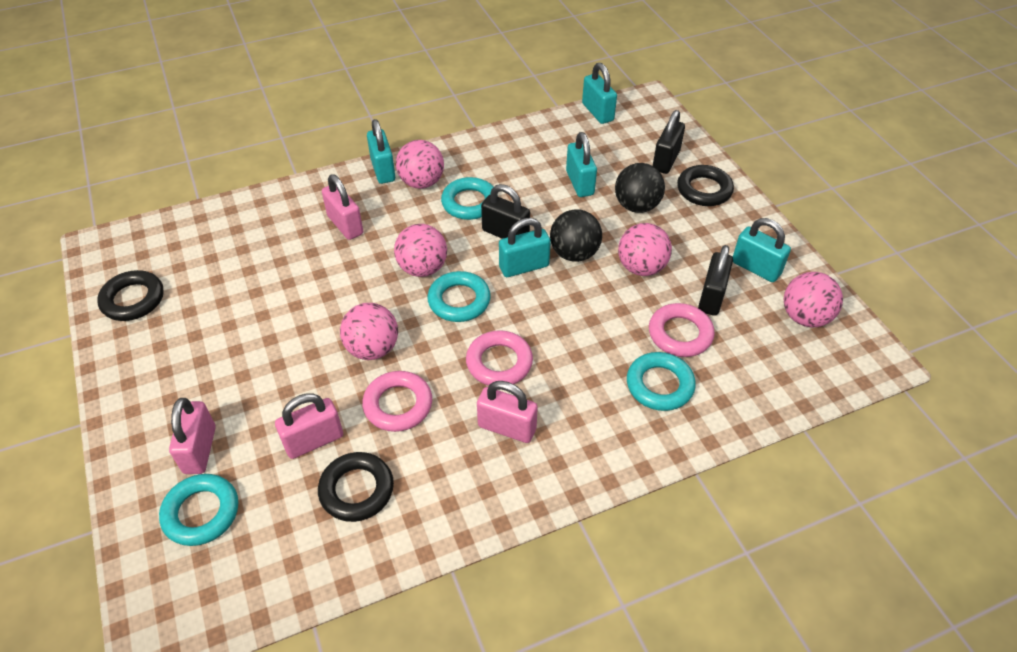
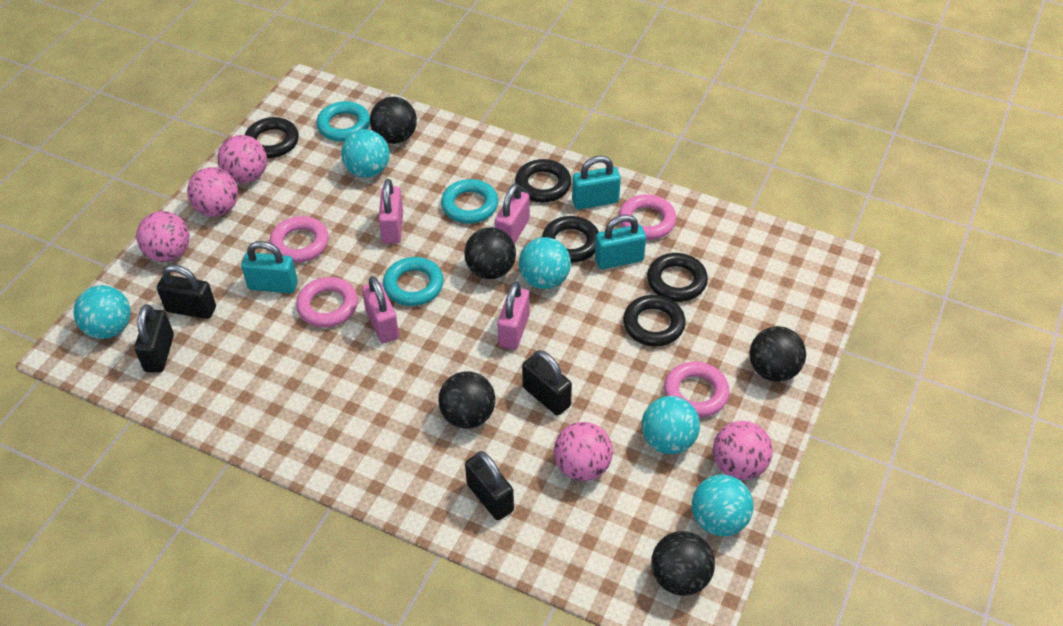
black ball: 2 -> 5
black padlock: 3 -> 4
black ring: 3 -> 5
pink ring: 3 -> 4
turquoise ball: 0 -> 5
turquoise padlock: 5 -> 3
turquoise ring: 4 -> 3

